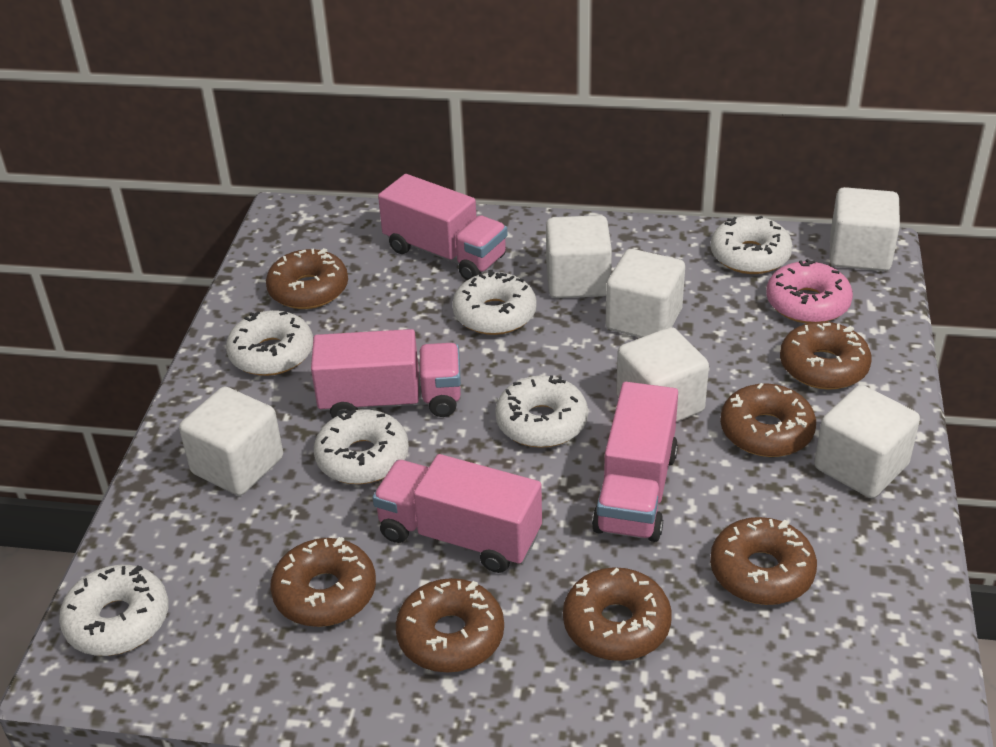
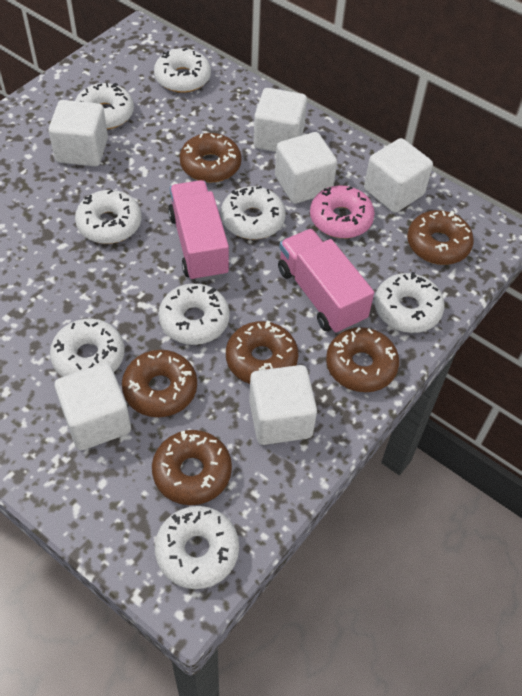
brown donut: 7 -> 6
pink truck: 4 -> 2
white donut: 6 -> 8

